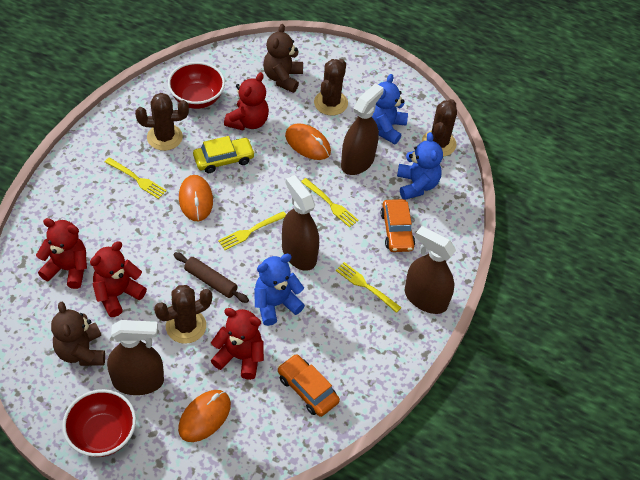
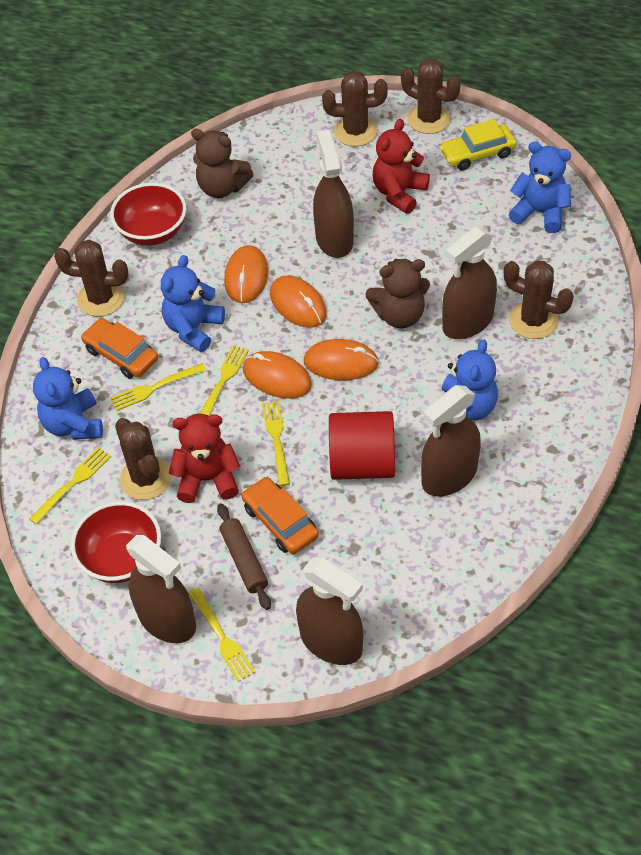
blue teddy bear: 3 -> 4
brown cactus: 4 -> 5
brown spray bottle: 4 -> 5
orange mouse: 3 -> 4
red cylinder: 0 -> 1
red teddy bear: 4 -> 2
yellow fork: 4 -> 5

